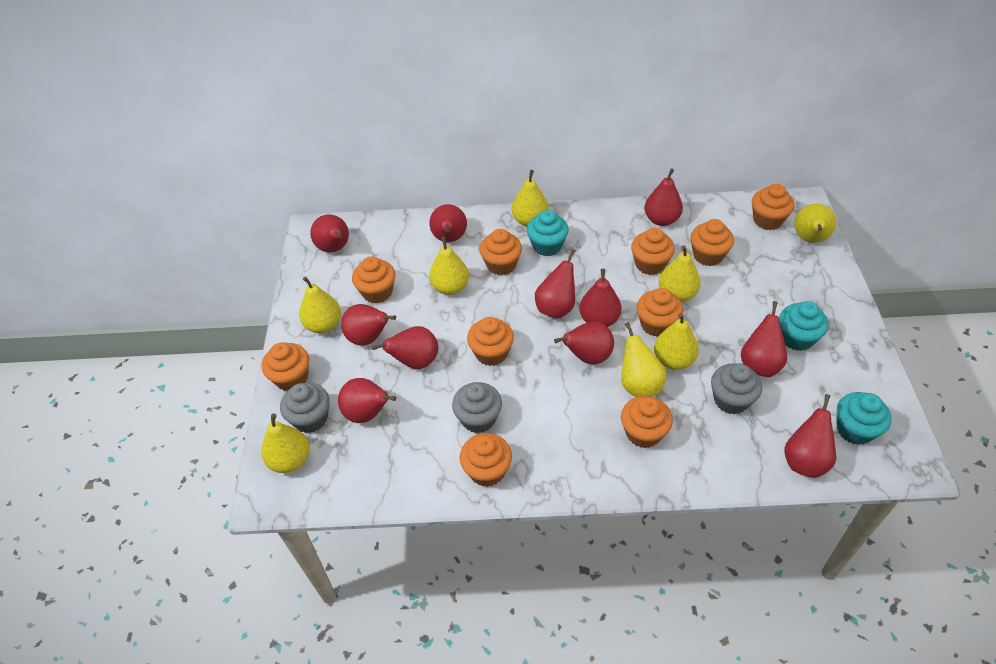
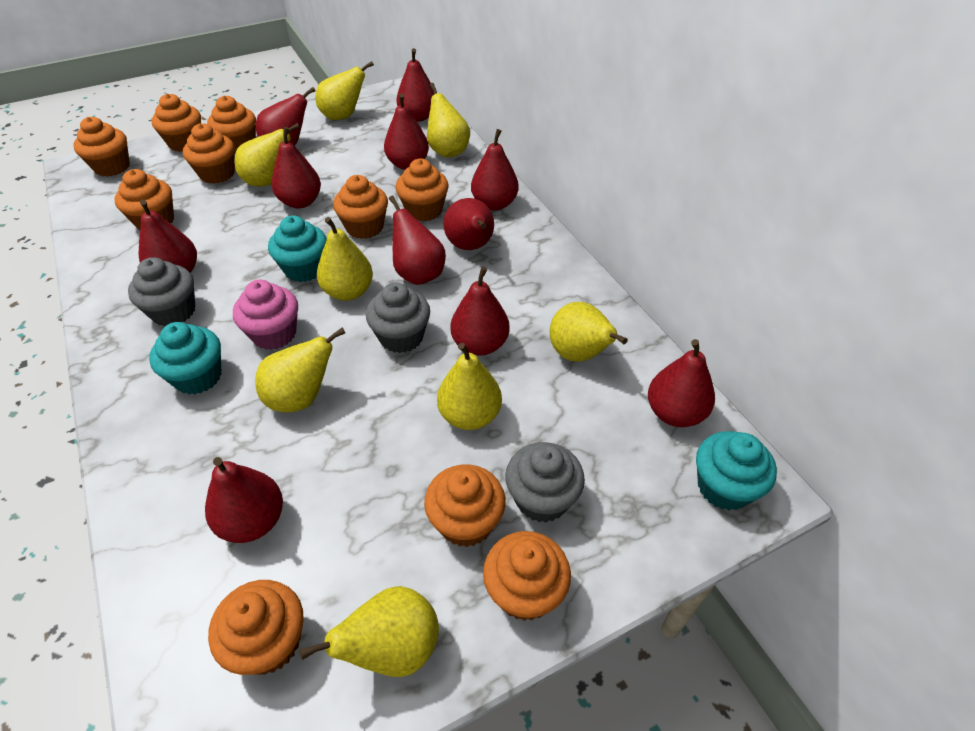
pink cupcake: 0 -> 1

